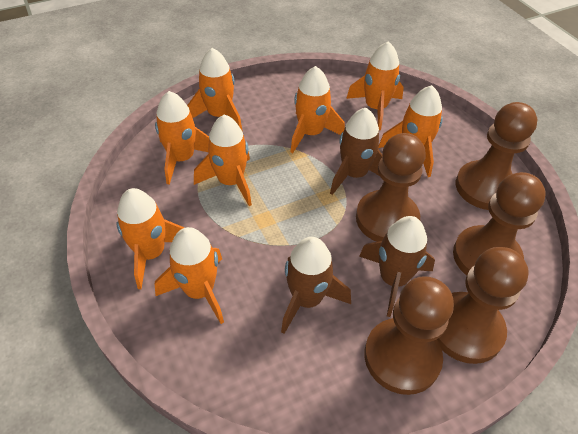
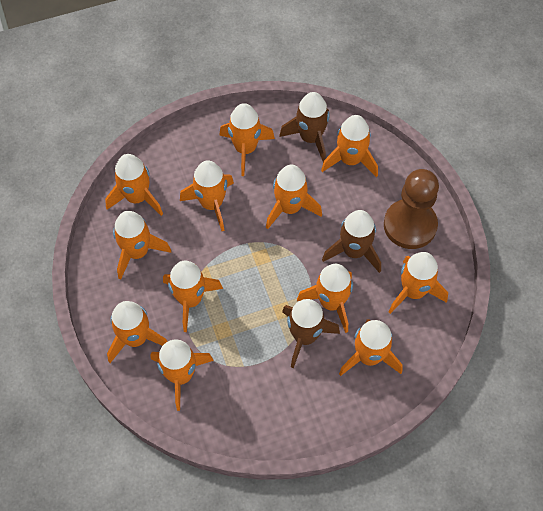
brown pawn: 5 -> 1
orange rocket: 8 -> 12

